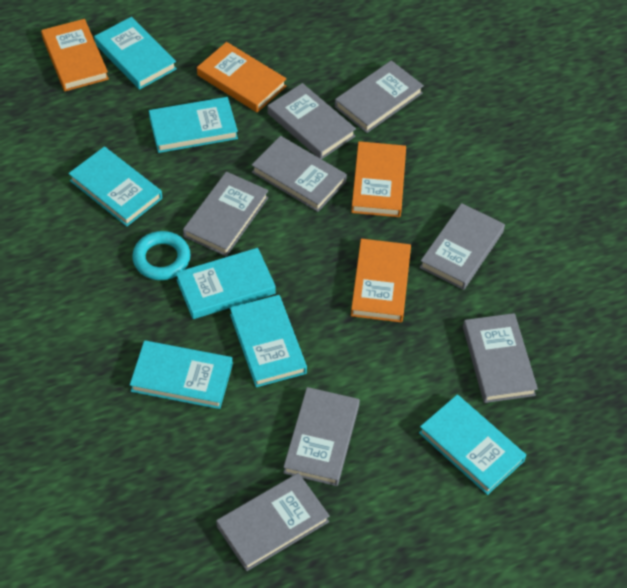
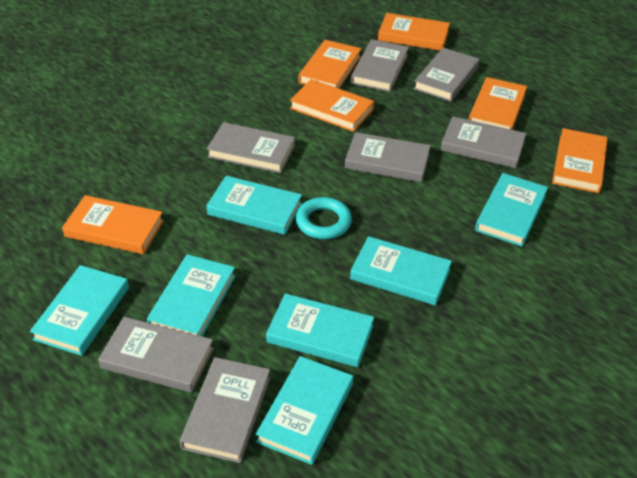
grey book: 8 -> 7
orange book: 4 -> 6

